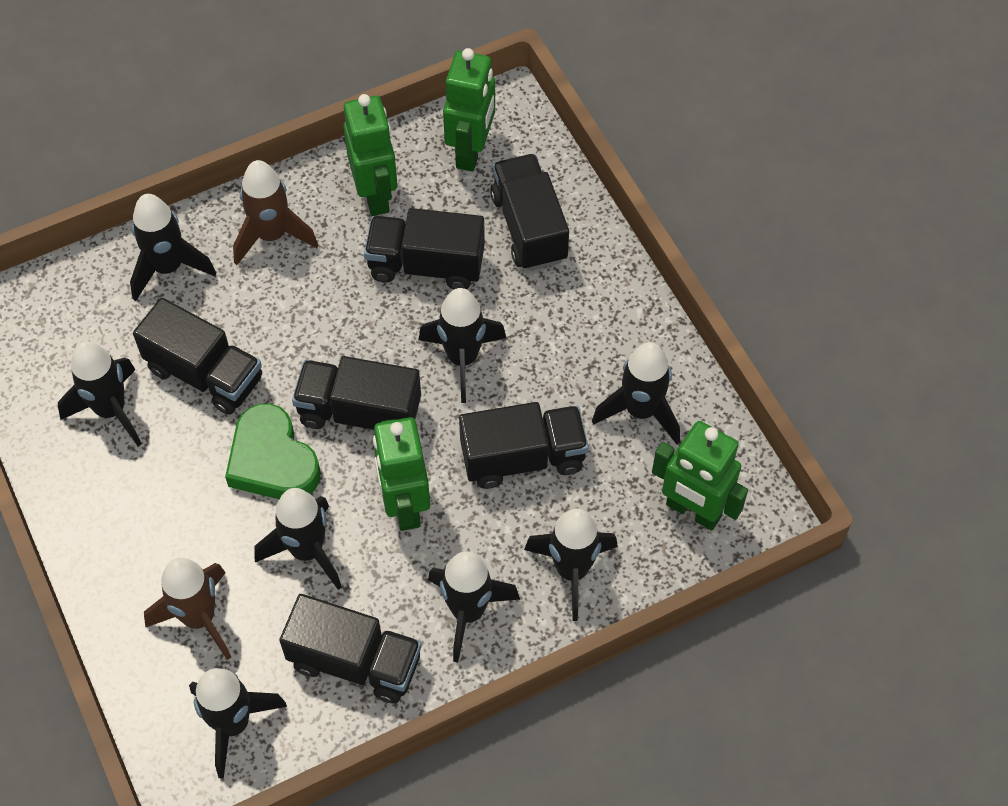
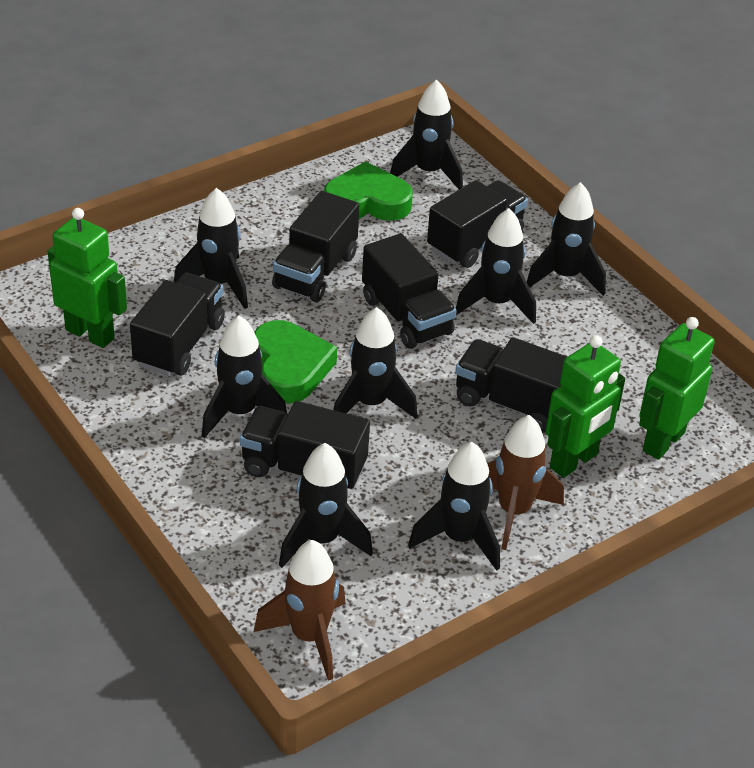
green heart: 1 -> 2
green robot: 4 -> 3

